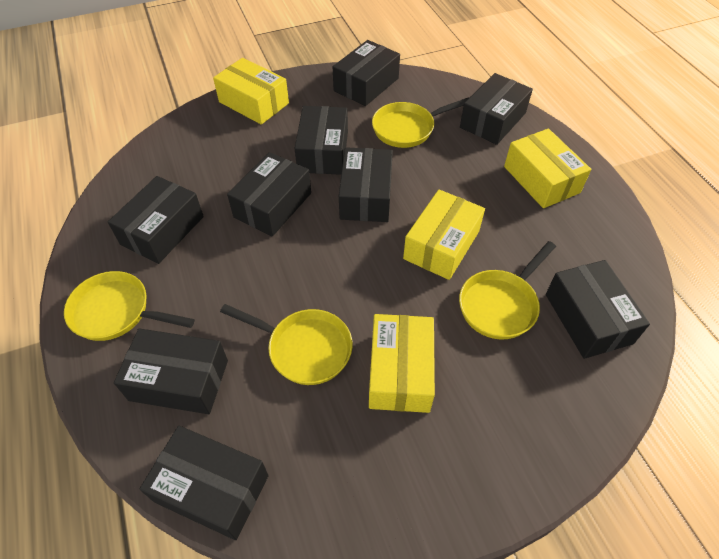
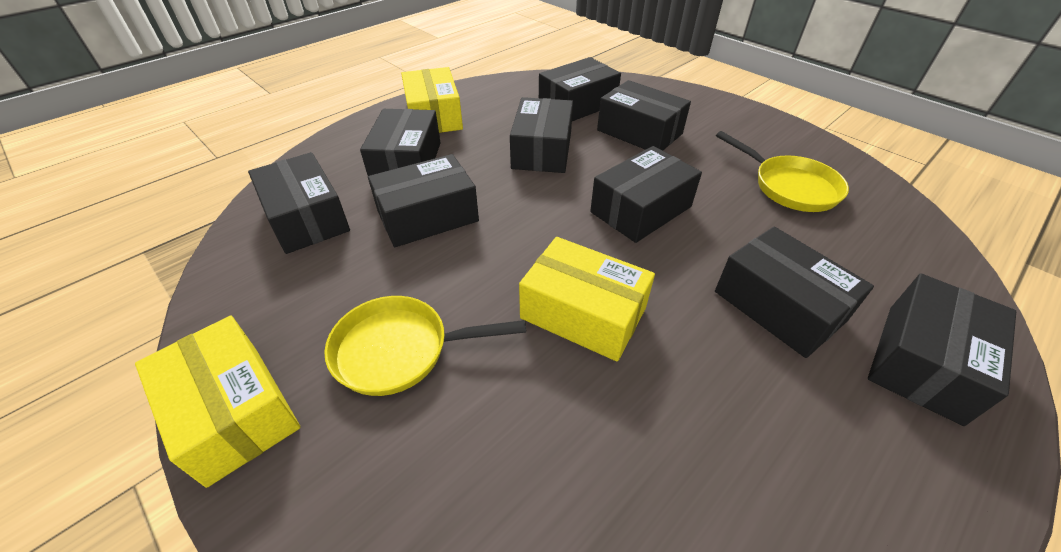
yellow box: 4 -> 3
yellow pan: 4 -> 2

